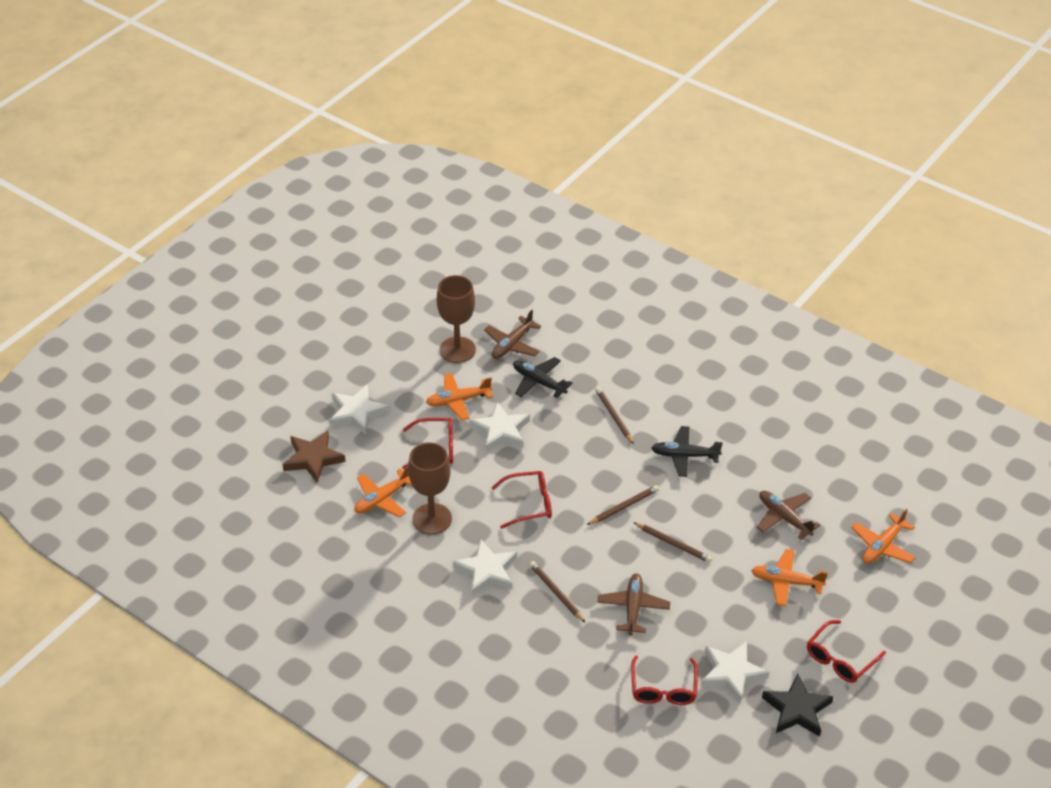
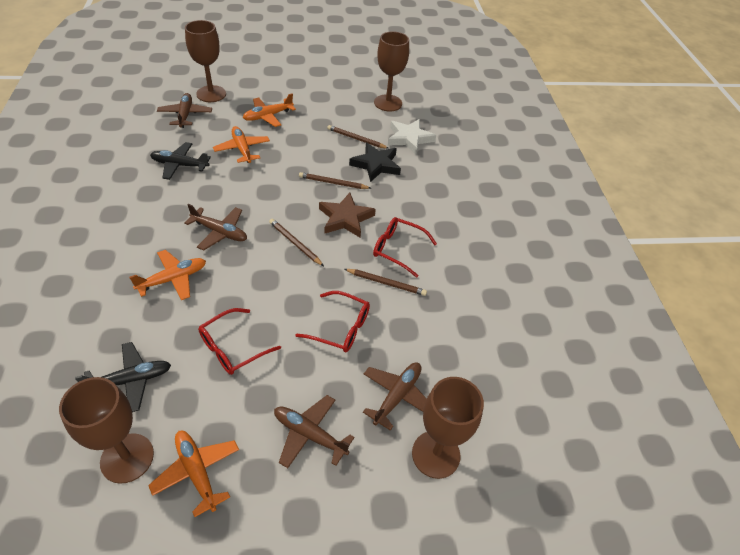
brown goblet: 2 -> 4
brown plane: 3 -> 4
red glasses: 4 -> 3
white star: 4 -> 1

